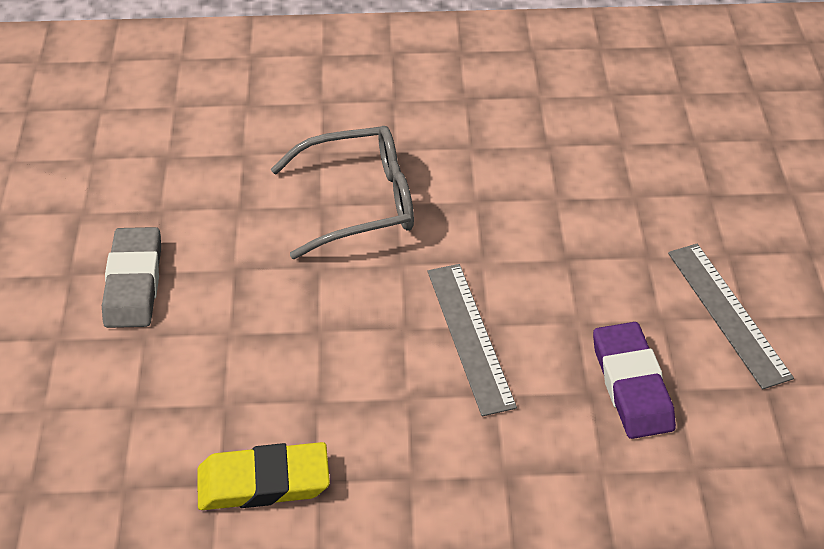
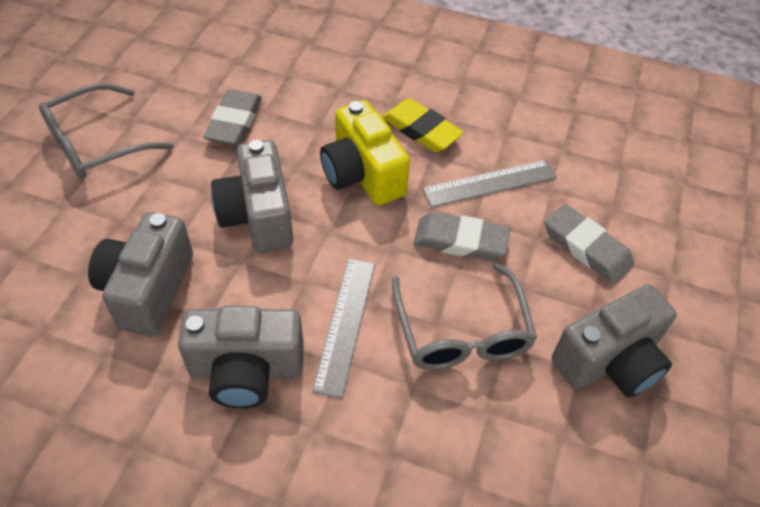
grey camera: 0 -> 4
grey eraser: 1 -> 3
grey glasses: 1 -> 2
purple eraser: 1 -> 0
yellow camera: 0 -> 1

